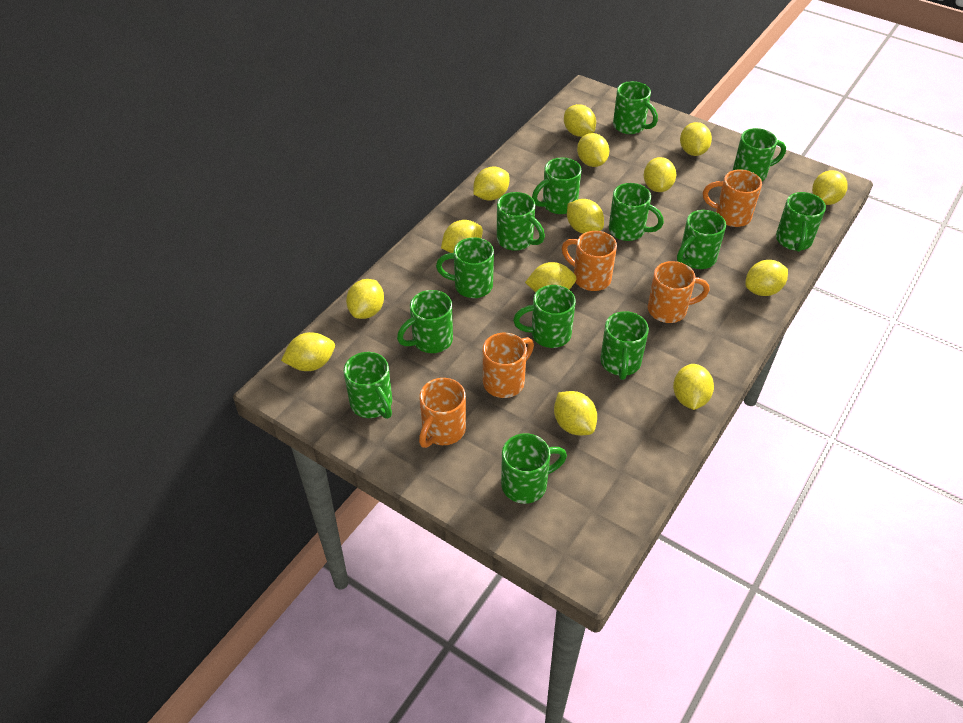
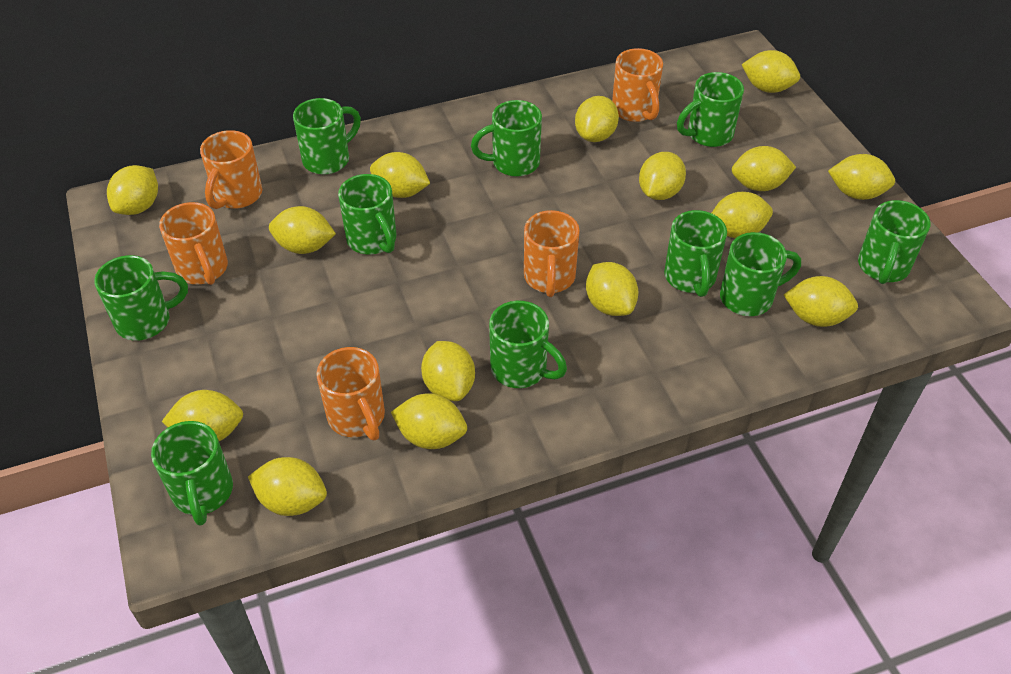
green mug: 13 -> 10
yellow lemon: 14 -> 15

